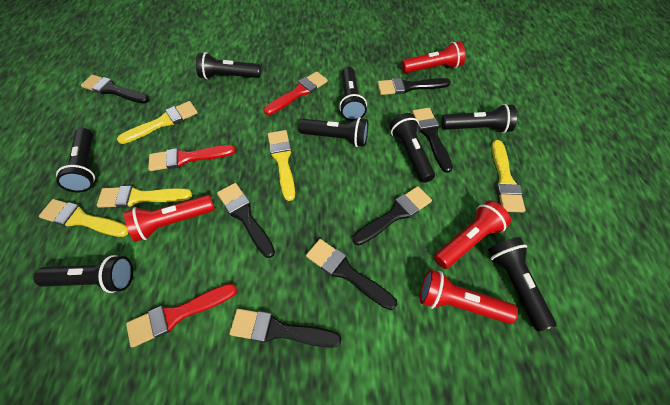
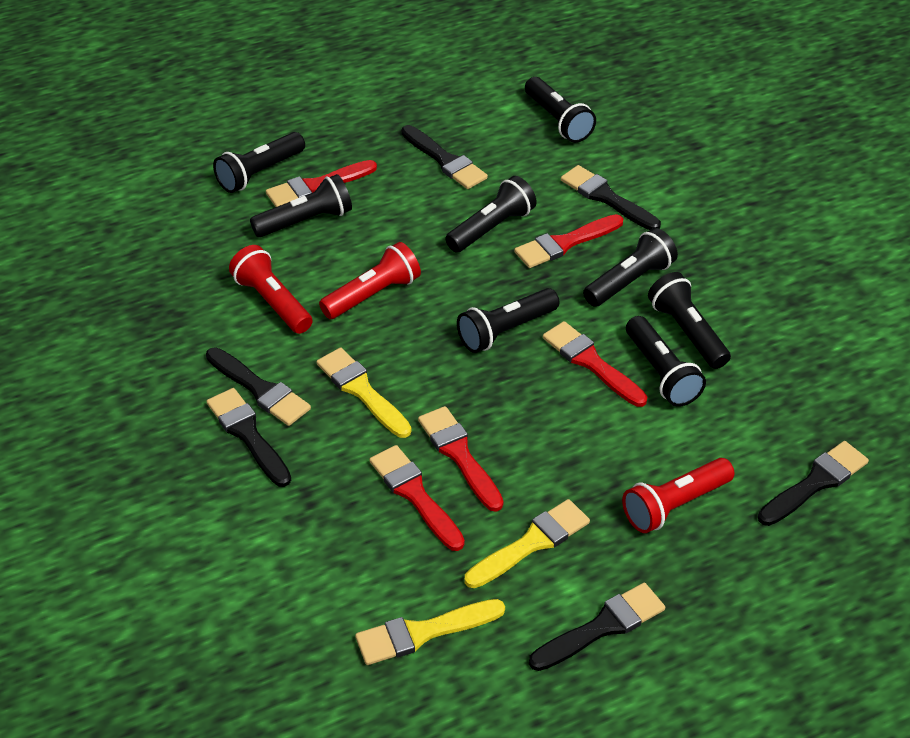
black brush: 7 -> 6
red brush: 3 -> 5
red flashlight: 4 -> 3
yellow brush: 5 -> 3

